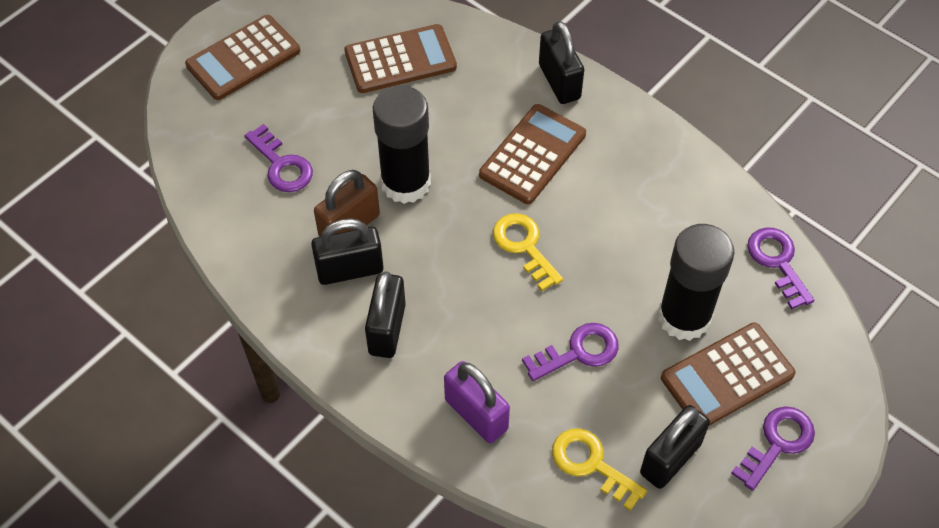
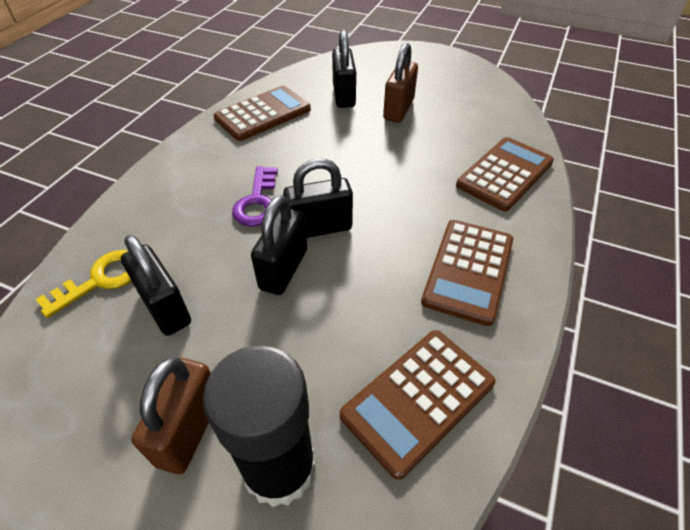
black glue stick: 2 -> 1
brown padlock: 1 -> 2
purple key: 4 -> 1
purple padlock: 1 -> 0
yellow key: 2 -> 1

